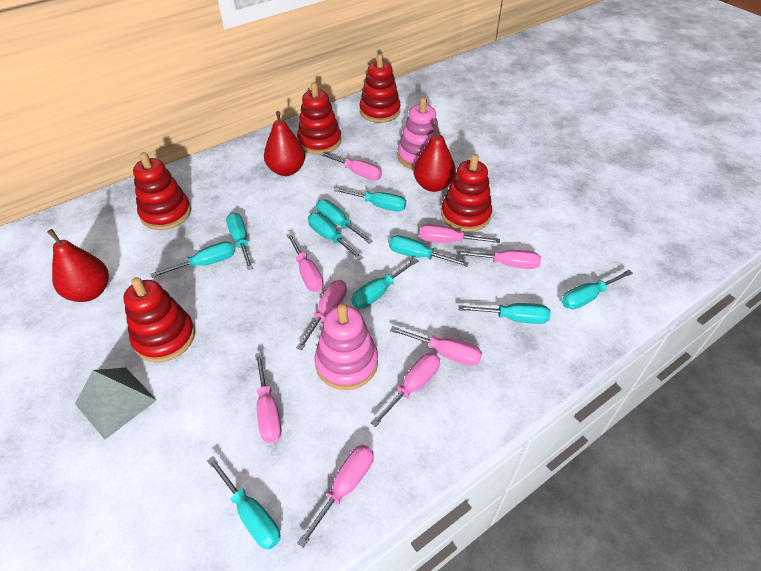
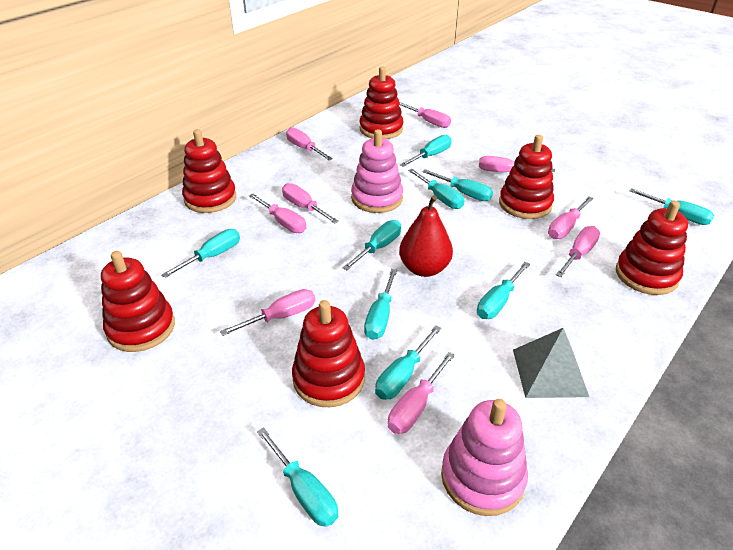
red pear: 3 -> 1
red stacking toy: 5 -> 6

